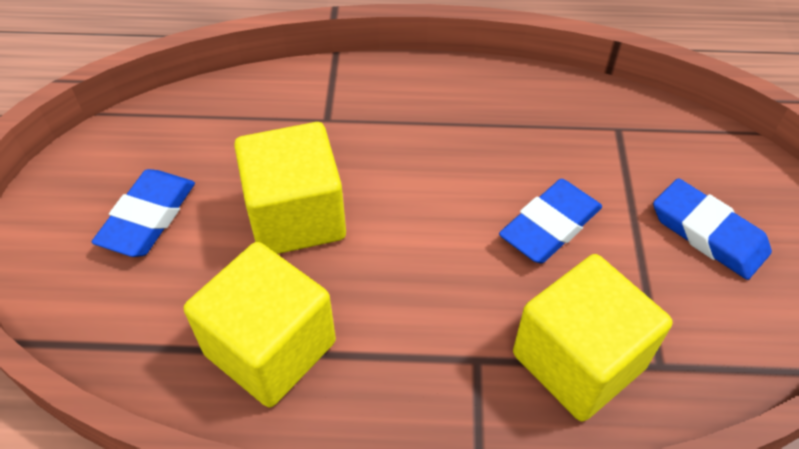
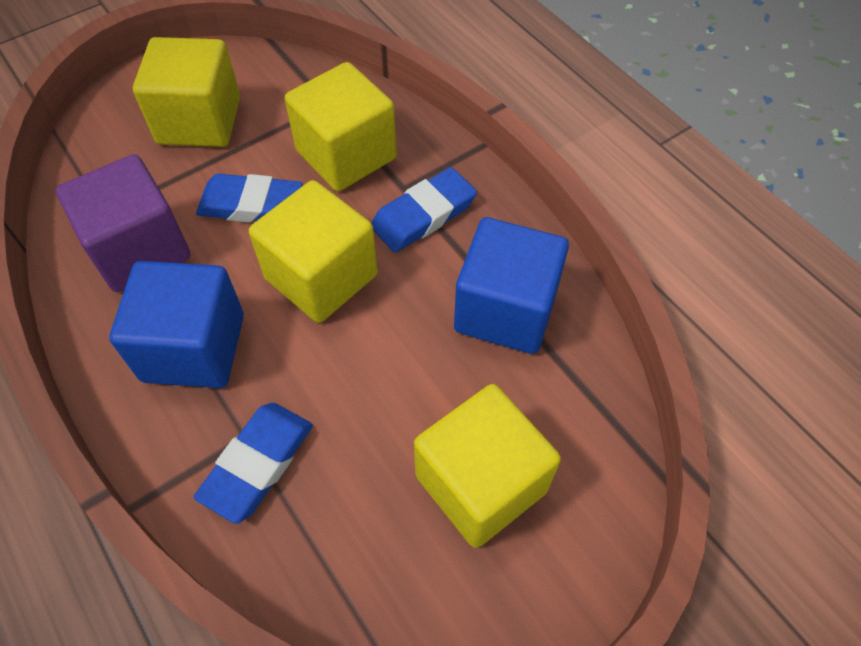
blue cube: 0 -> 2
purple cube: 0 -> 1
yellow cube: 3 -> 4

